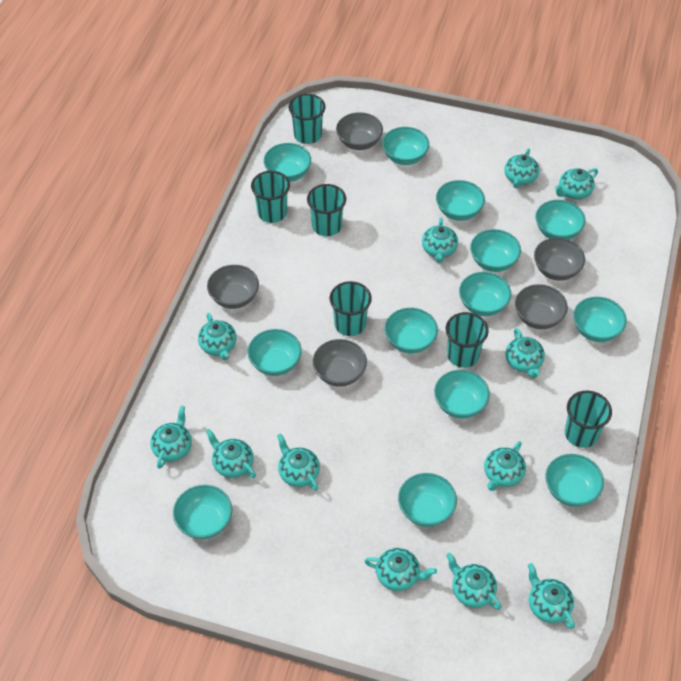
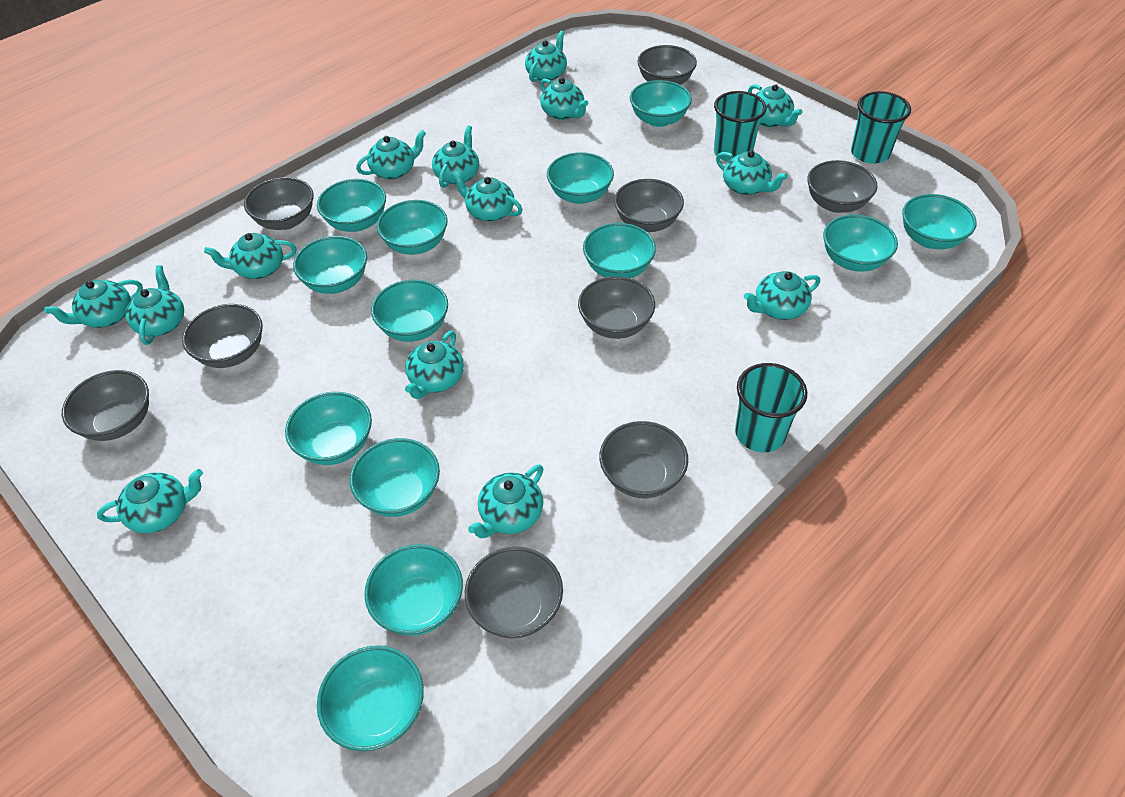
grey bowl: 5 -> 9
turquoise cup: 6 -> 3
turquoise teapot: 12 -> 14

